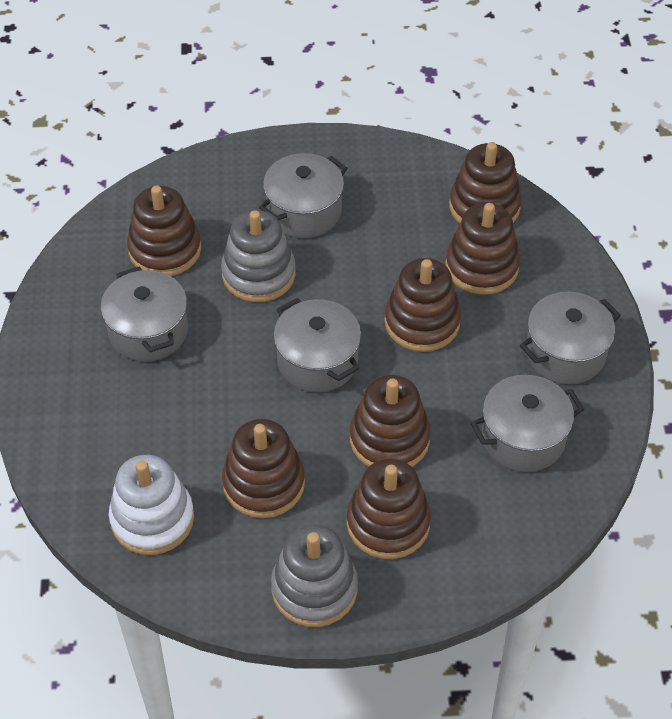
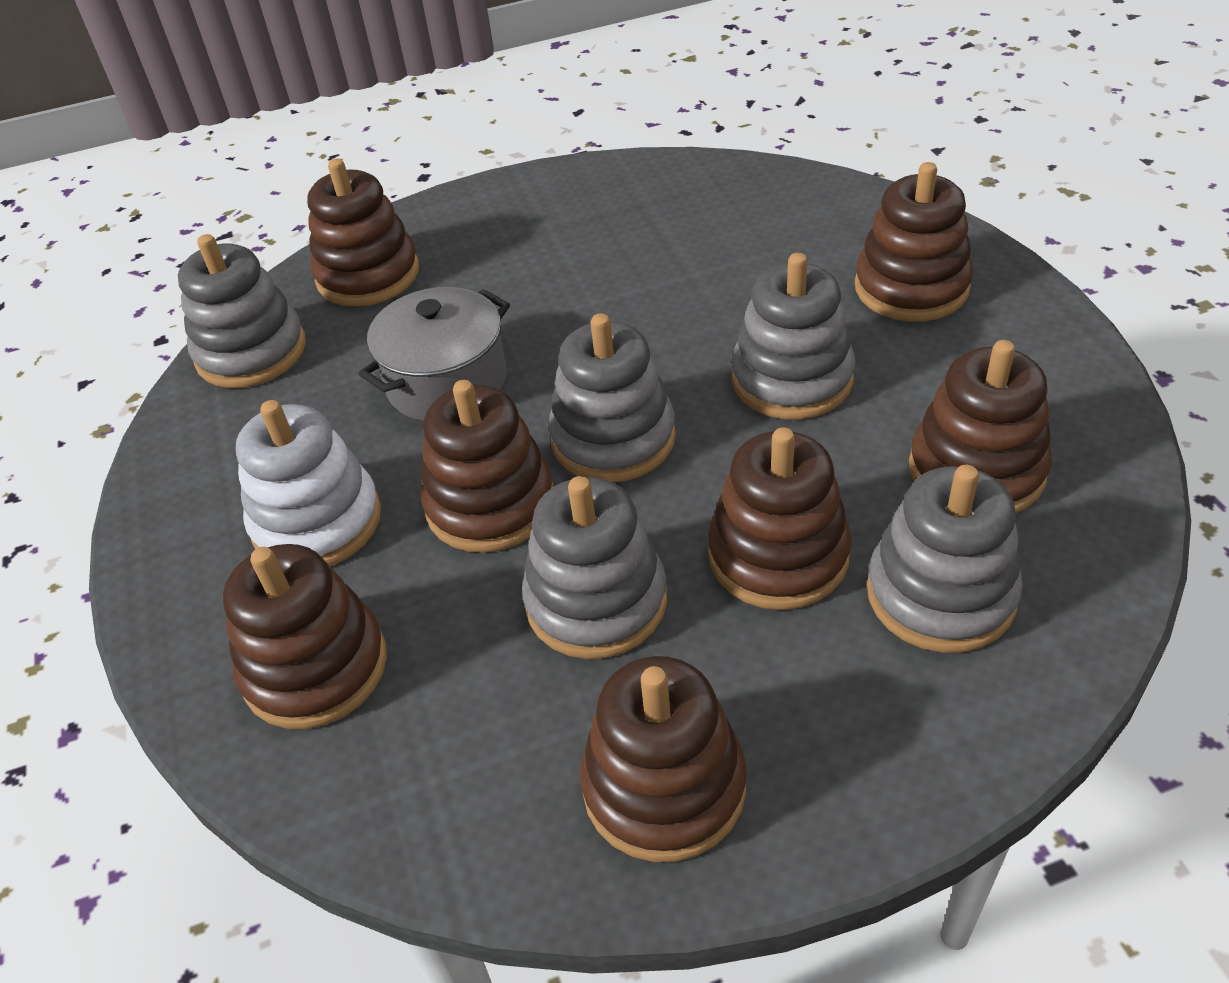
grey pot: 5 -> 1
grey stacking toy: 2 -> 5

